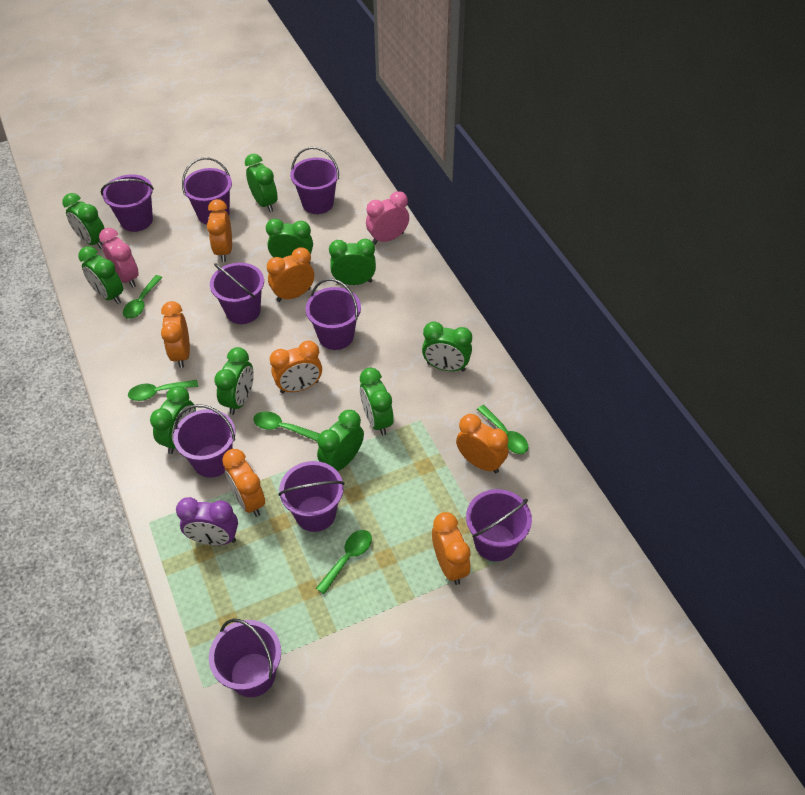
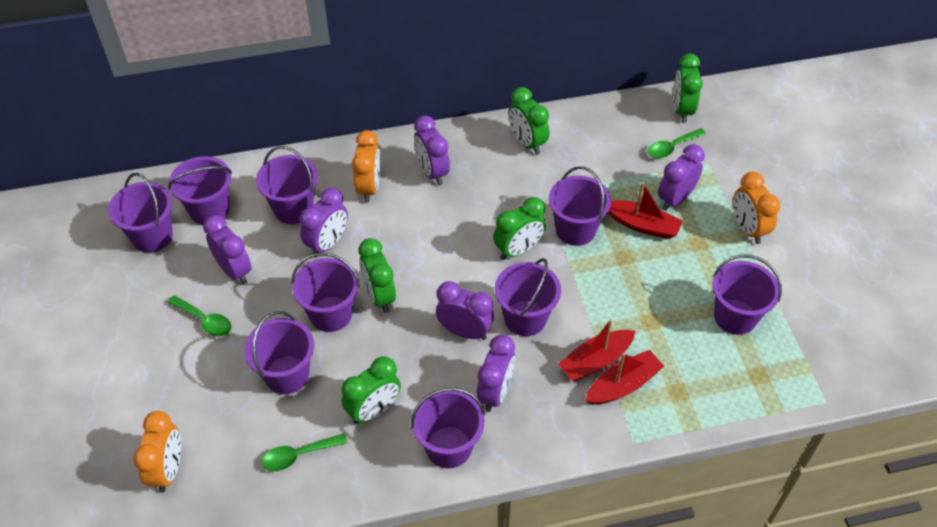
green clock: 10 -> 5
green spoon: 5 -> 3
orange clock: 7 -> 3
pink clock: 2 -> 0
purple clock: 1 -> 6
red boat: 0 -> 3

